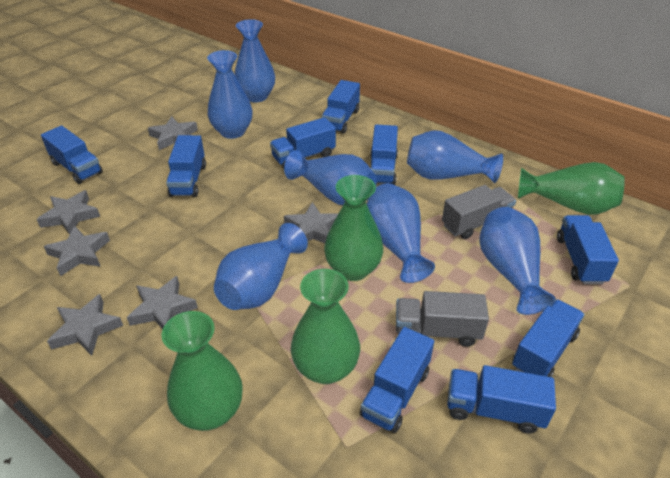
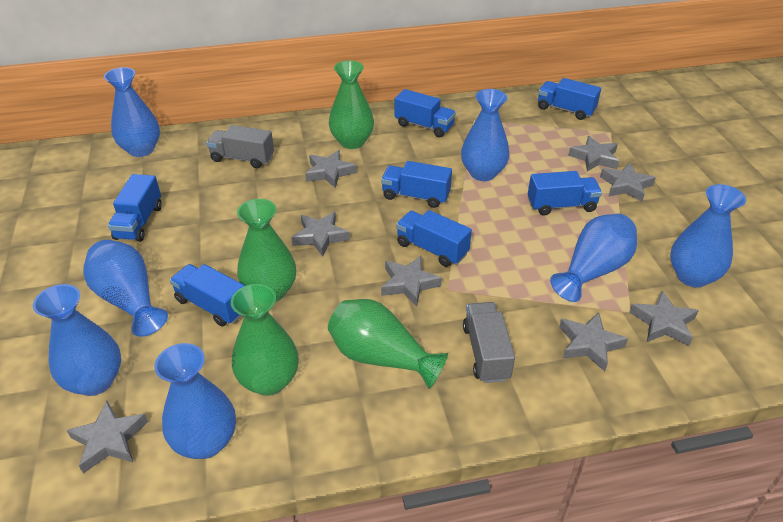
blue truck: 9 -> 7
grey star: 6 -> 8

